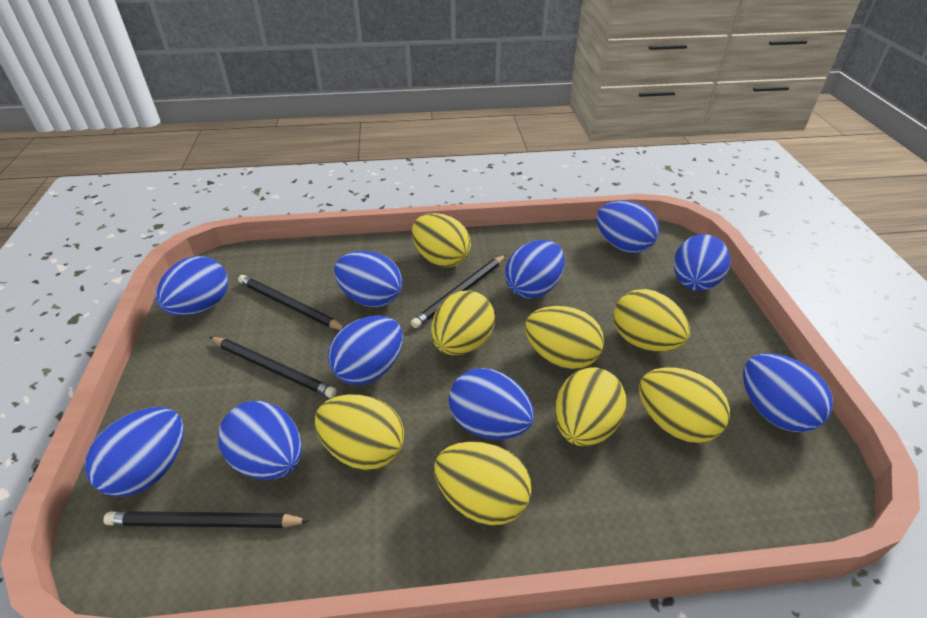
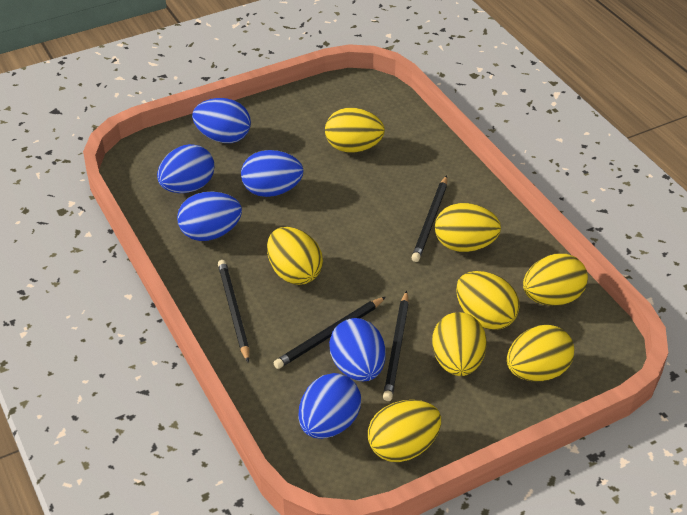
blue egg: 10 -> 6

